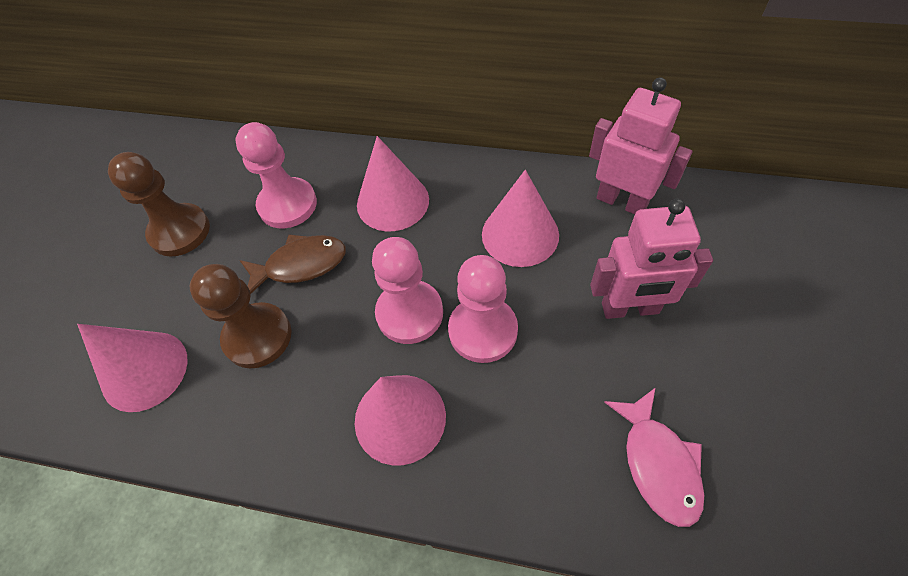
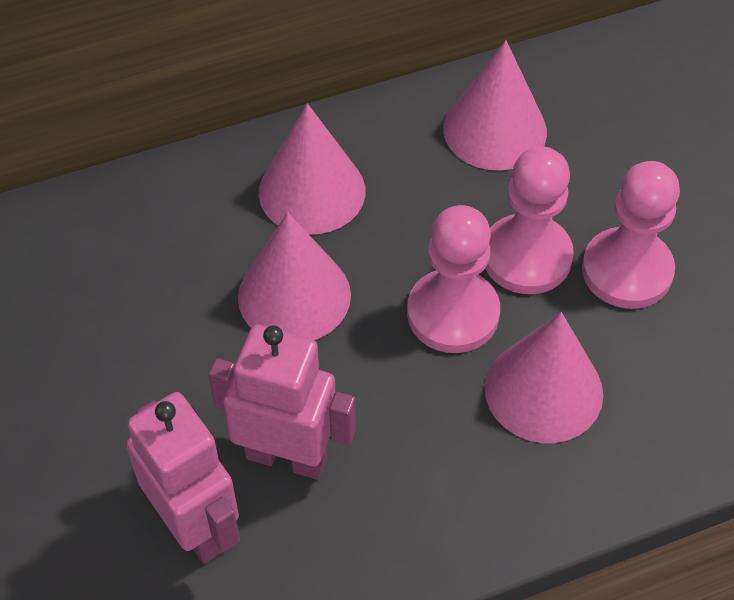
brown fish: 1 -> 0
brown pawn: 2 -> 0
pink fish: 1 -> 0

